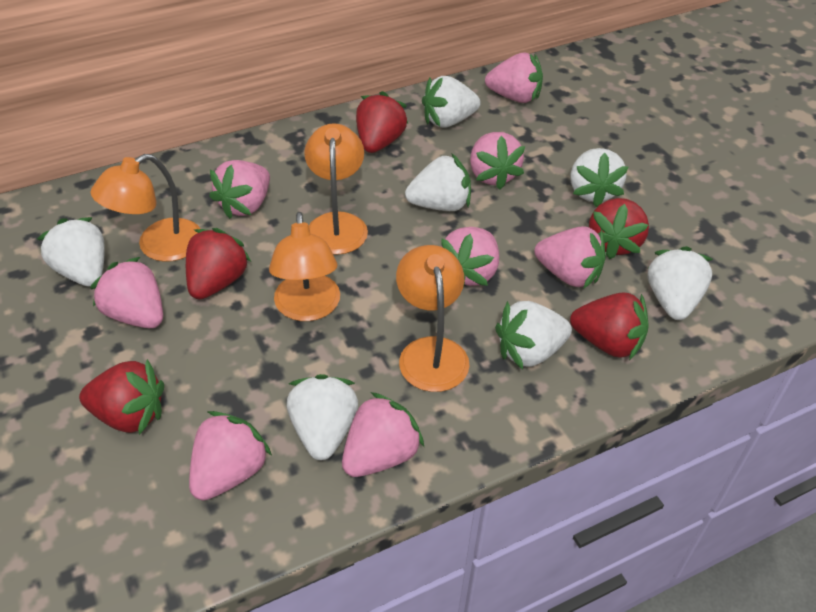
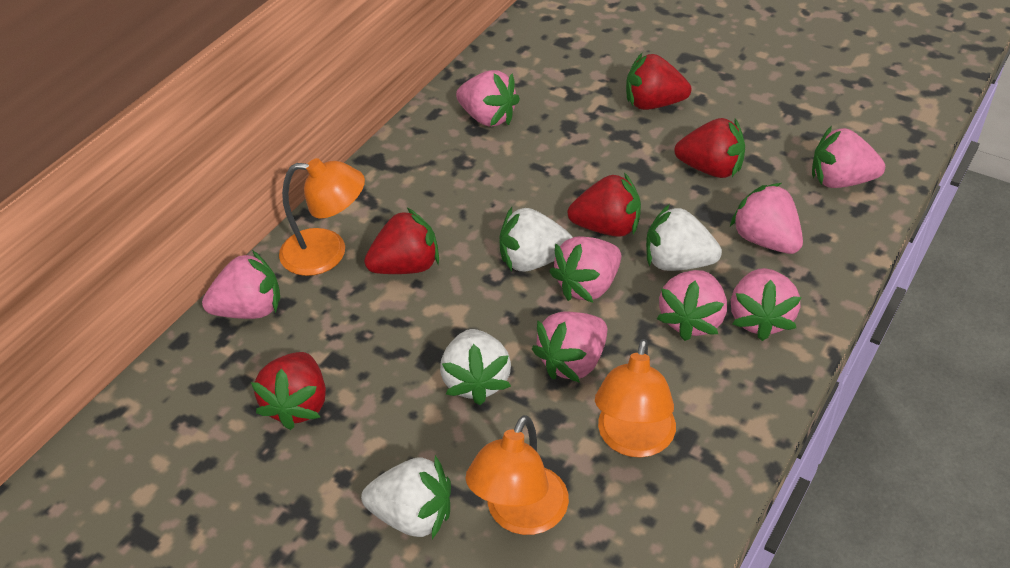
orange lamp: 4 -> 3
white strawberry: 7 -> 4

